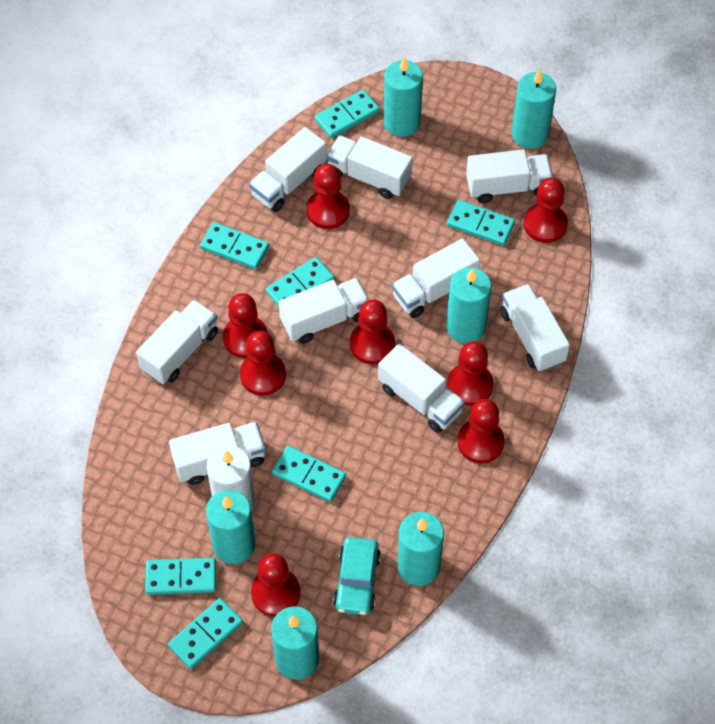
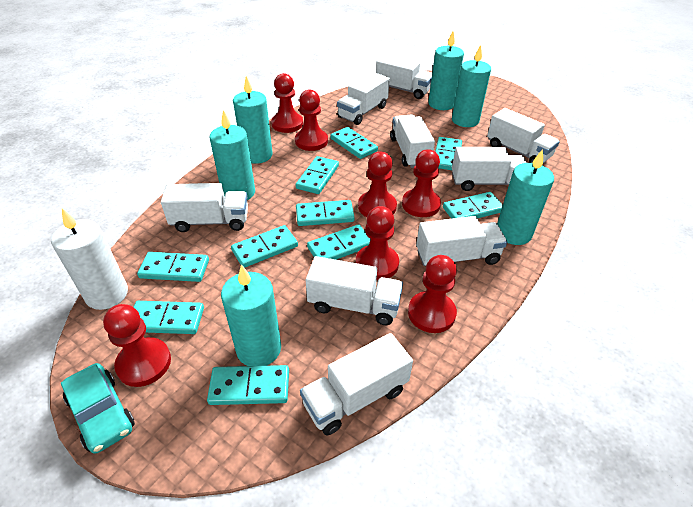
red pawn: 8 -> 7
turquoise domino: 7 -> 10

